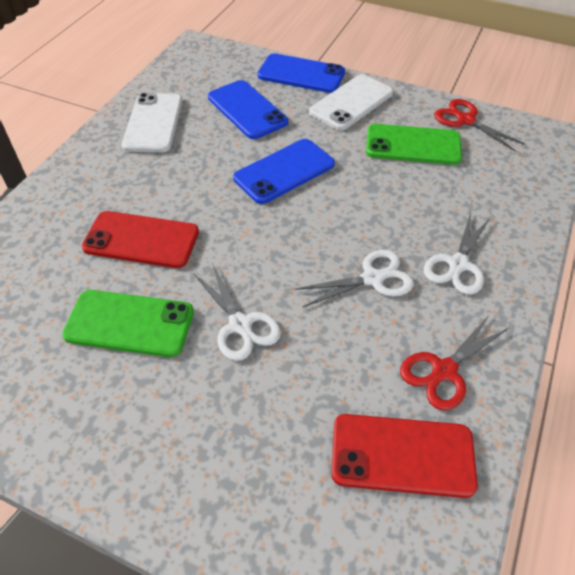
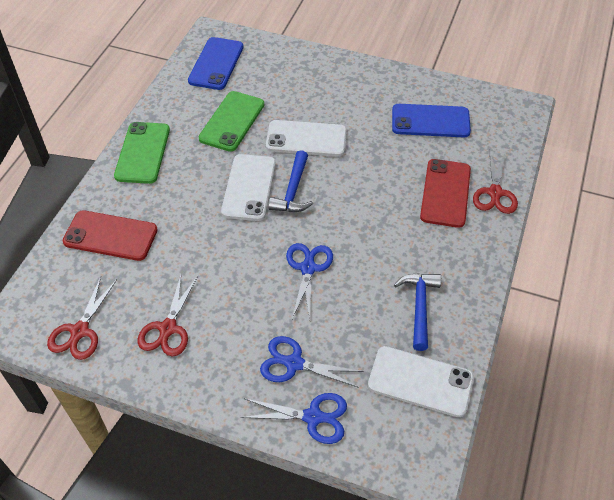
blue hammer: 0 -> 2
blue phone: 3 -> 2
blue scissors: 0 -> 3
red scissors: 2 -> 3
white phone: 2 -> 3
white scissors: 3 -> 0

